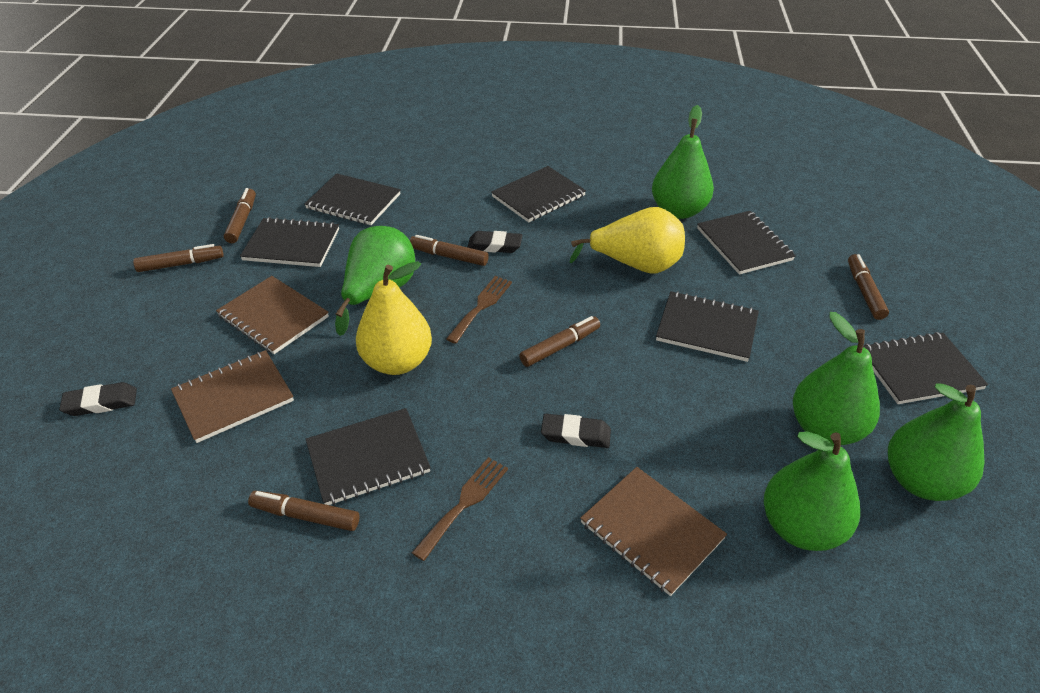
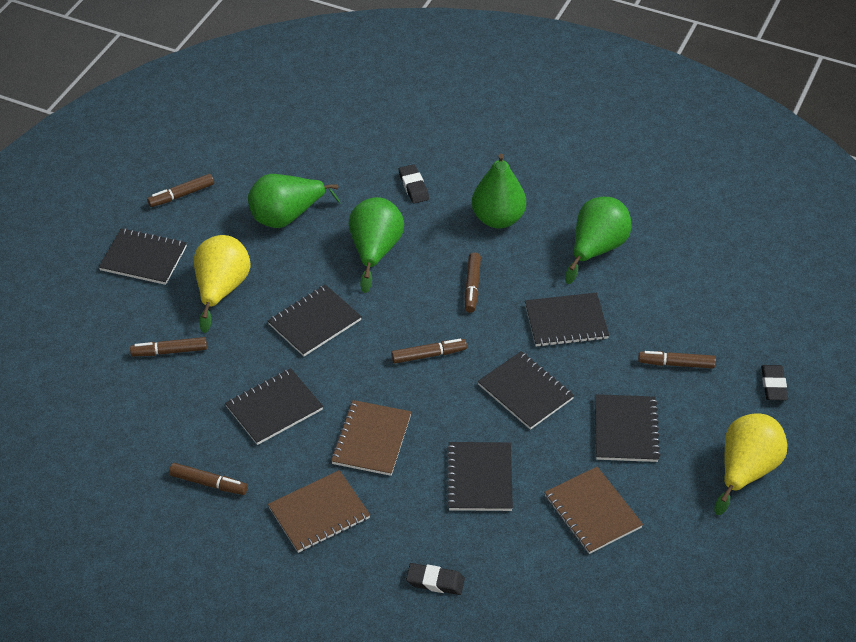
brown fork: 2 -> 0
green pear: 5 -> 4

